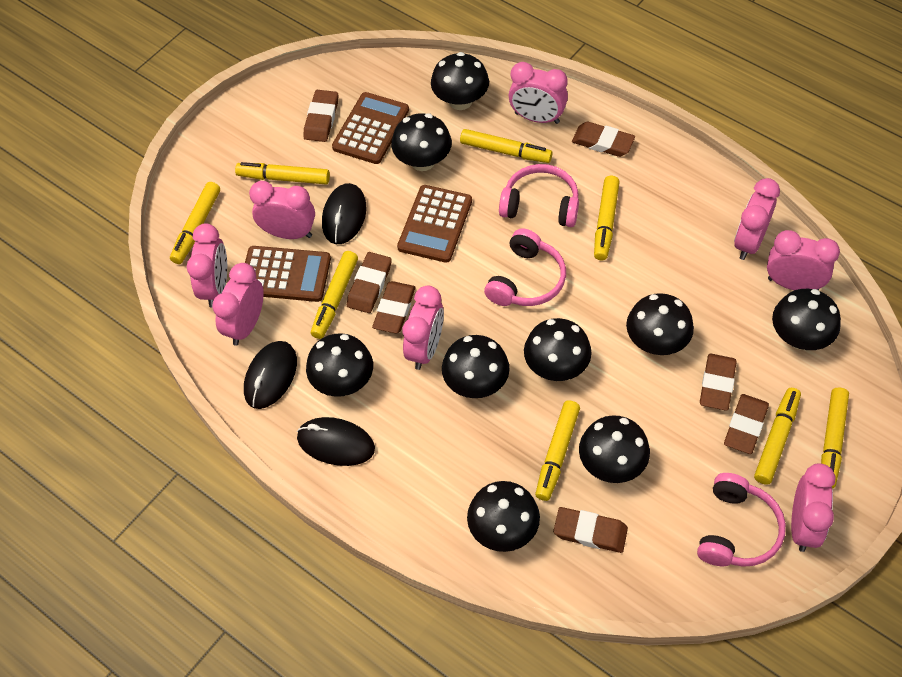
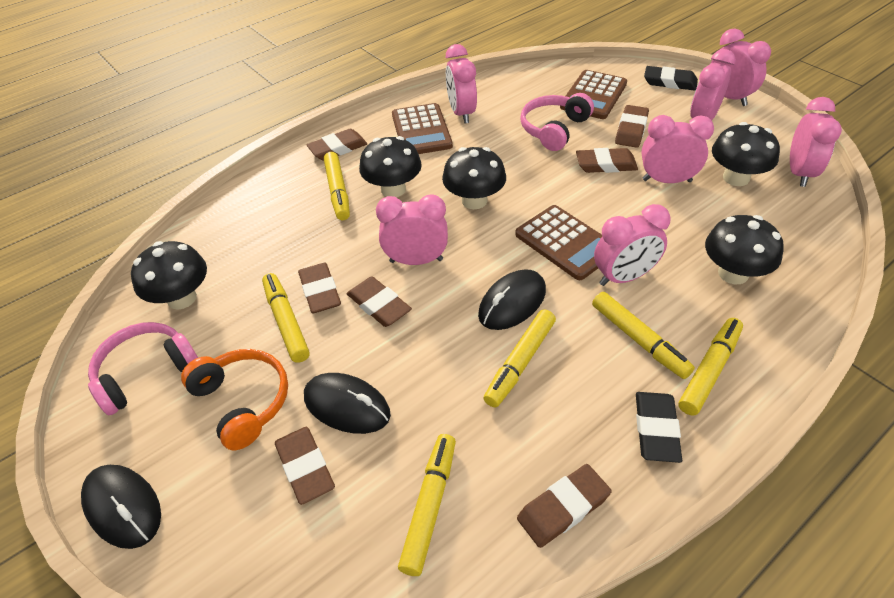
black eraser: 0 -> 2
black mushroom: 9 -> 5
orange headphones: 0 -> 1
pink clock: 8 -> 7
pink headphones: 3 -> 2
yellow marker: 8 -> 6

